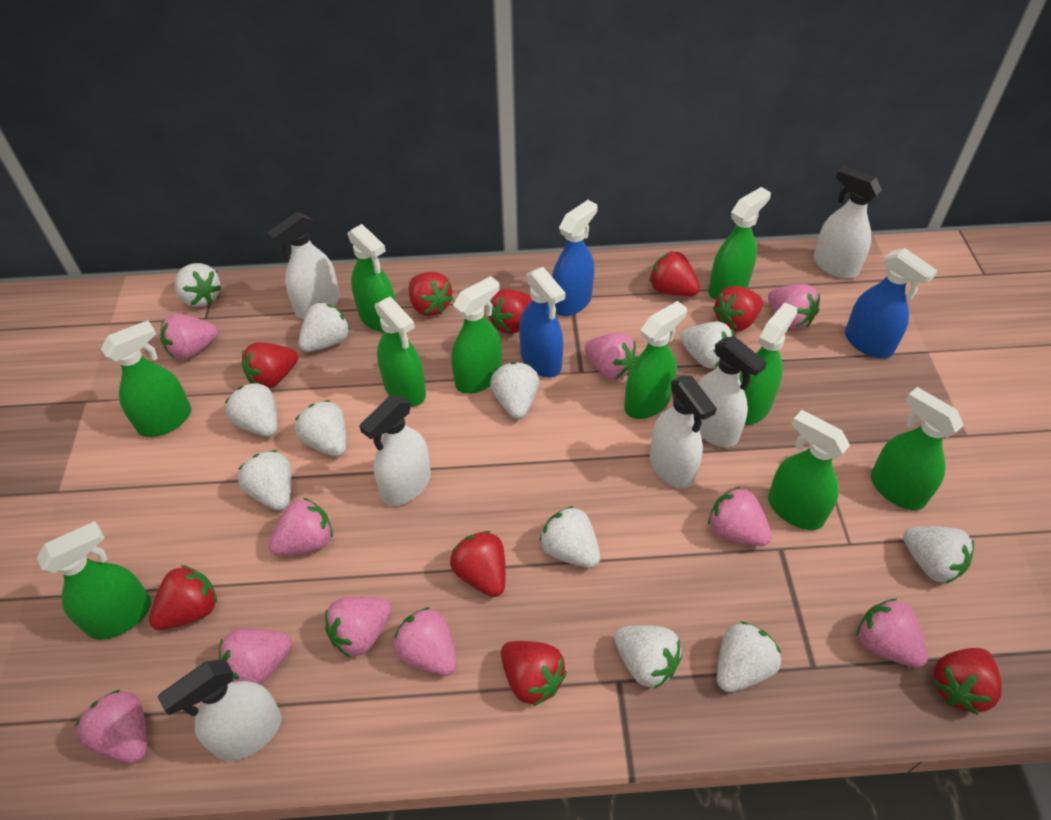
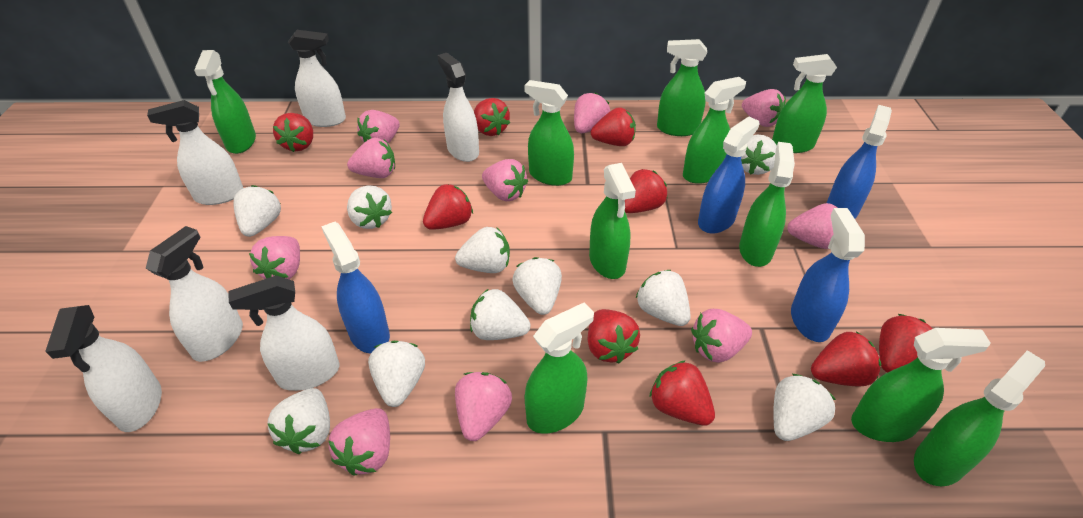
blue spray bottle: 3 -> 4
white strawberry: 11 -> 10

